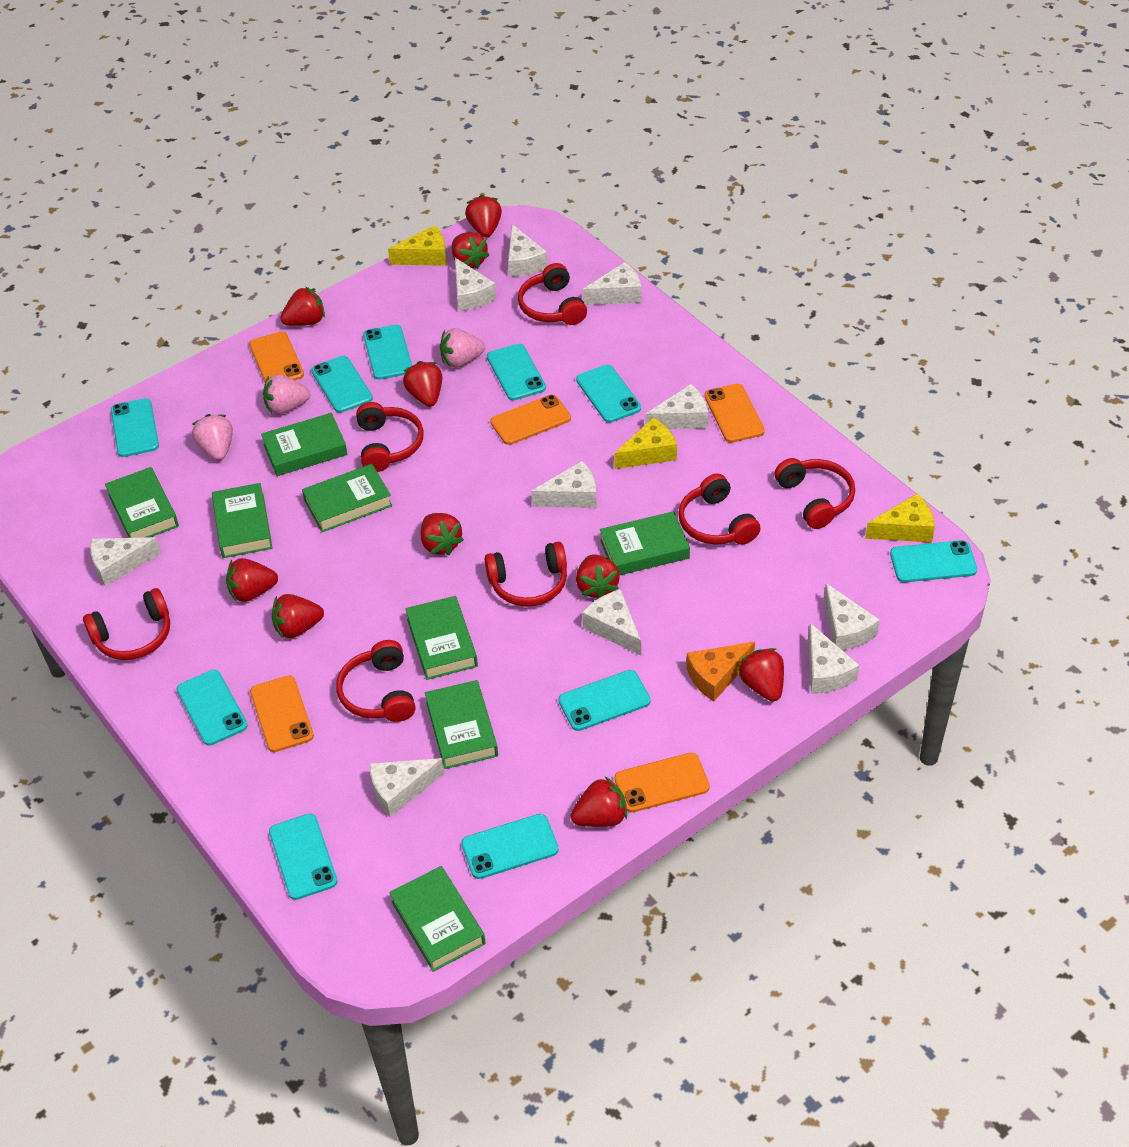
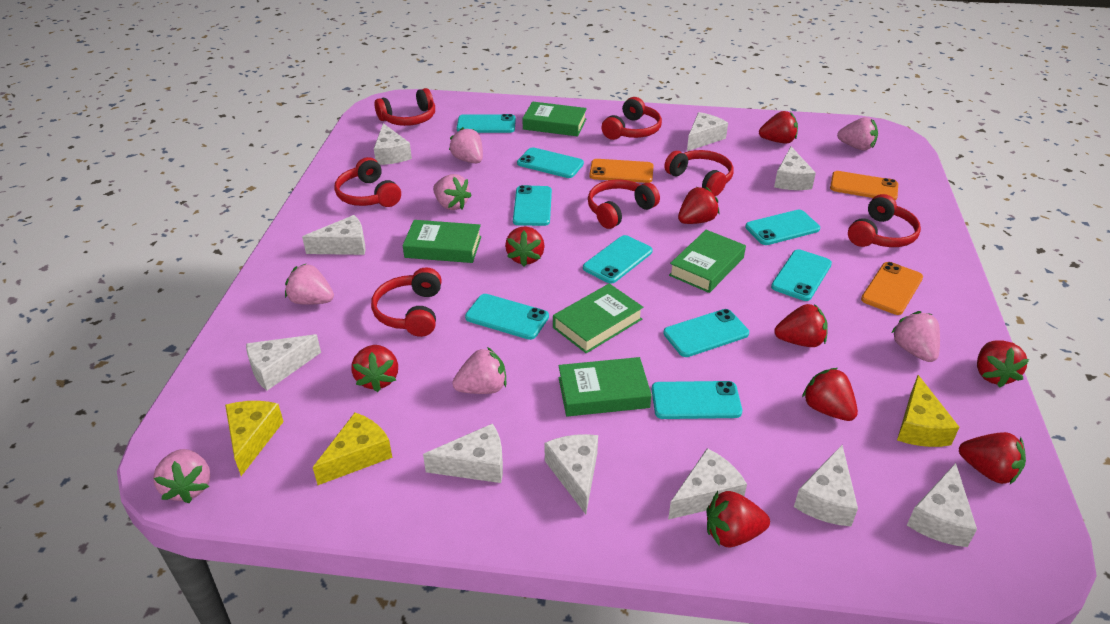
green book: 8 -> 5
orange cheese: 1 -> 0
orange phone: 5 -> 3
pink strawberry: 3 -> 7
red strawberry: 10 -> 9
turquoise phone: 10 -> 9

